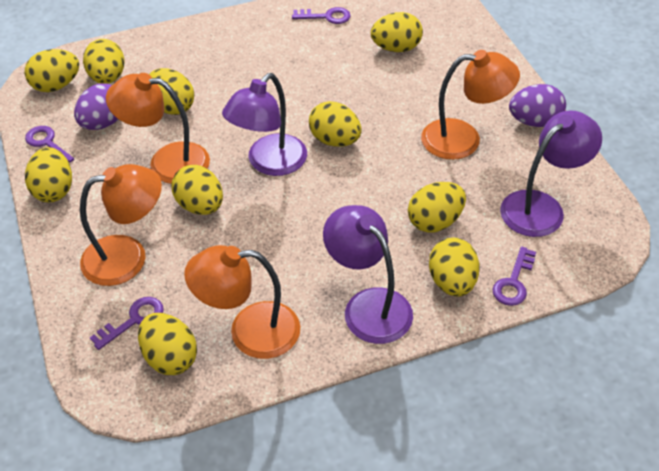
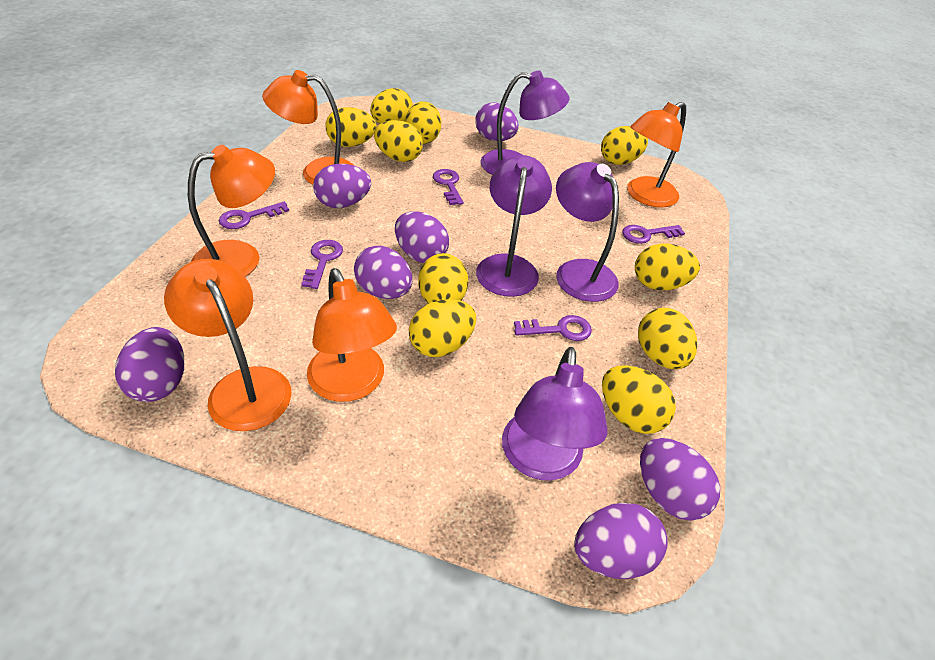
orange lamp: 4 -> 5
purple egg: 2 -> 7
purple key: 4 -> 5
purple lamp: 3 -> 4

